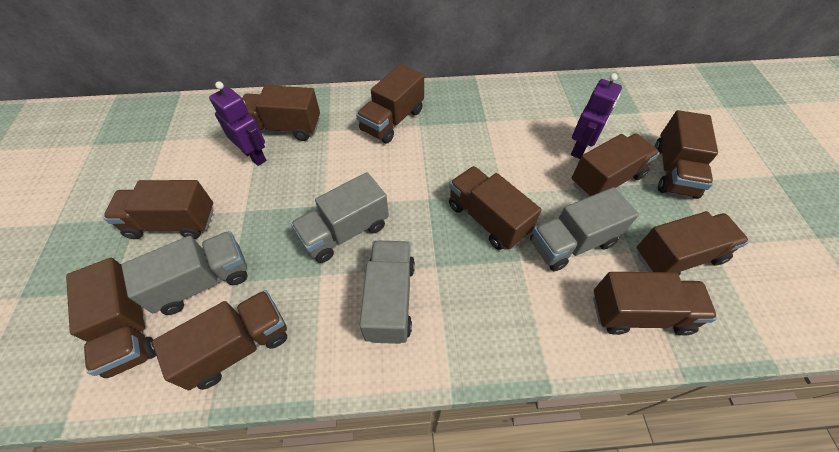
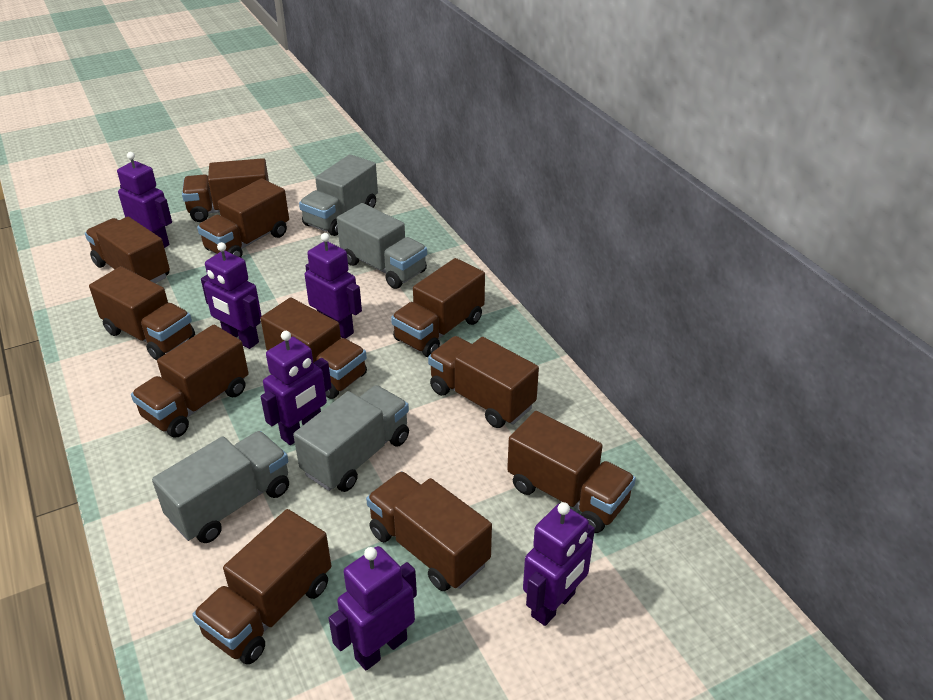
brown truck: 10 -> 11
purple robot: 2 -> 6

